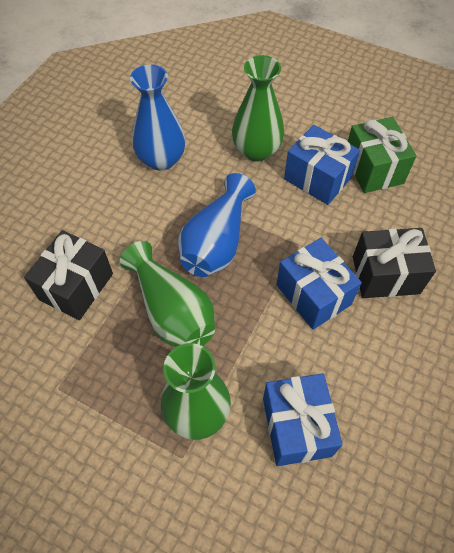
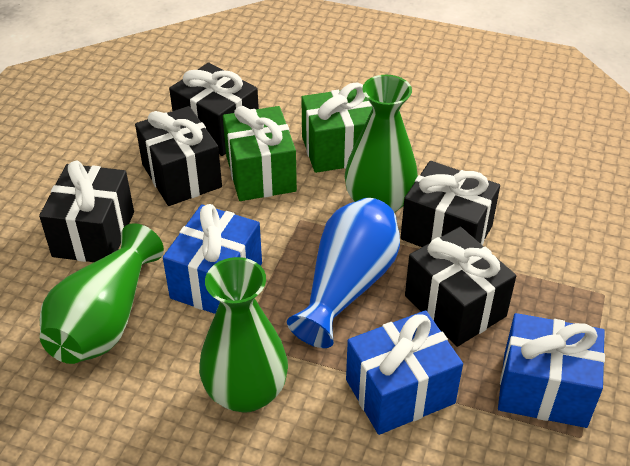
black gift: 2 -> 5
blue vase: 2 -> 1
green gift: 1 -> 2

